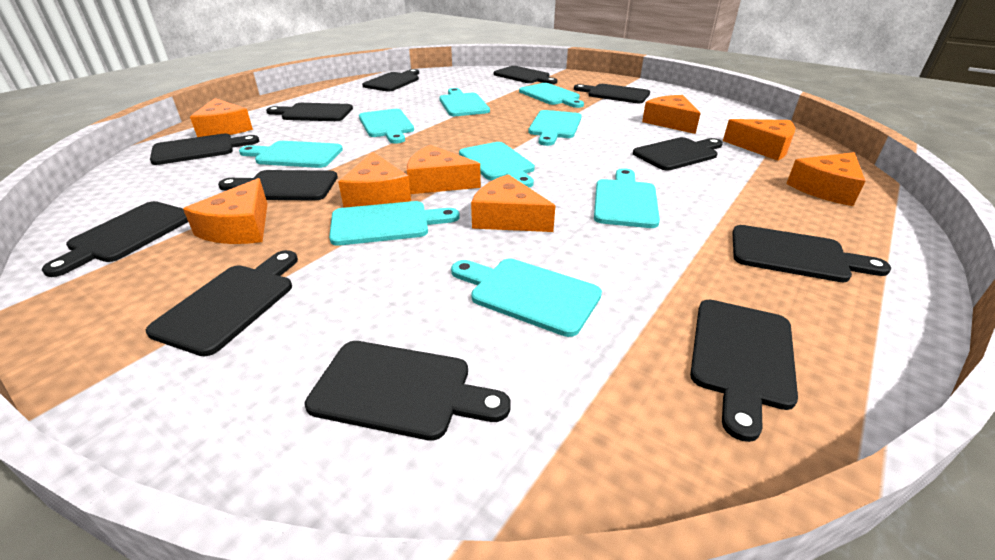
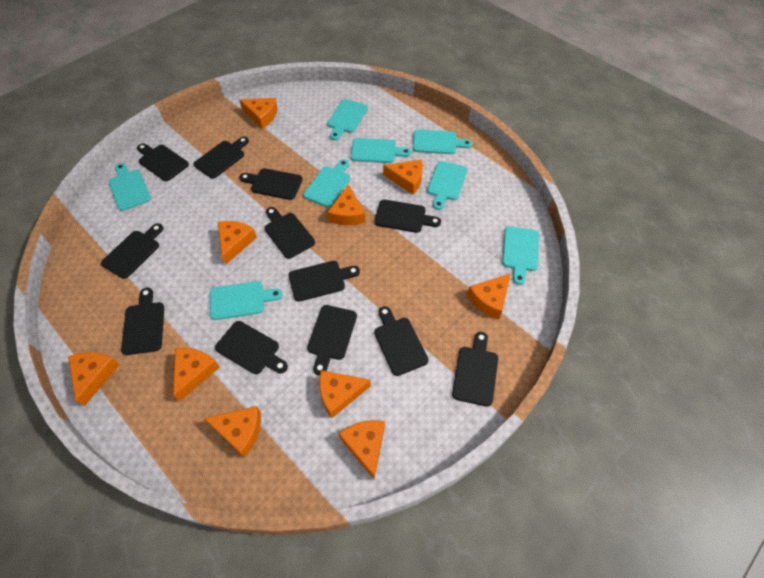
orange cheese: 8 -> 10
turquoise cutting board: 9 -> 8

